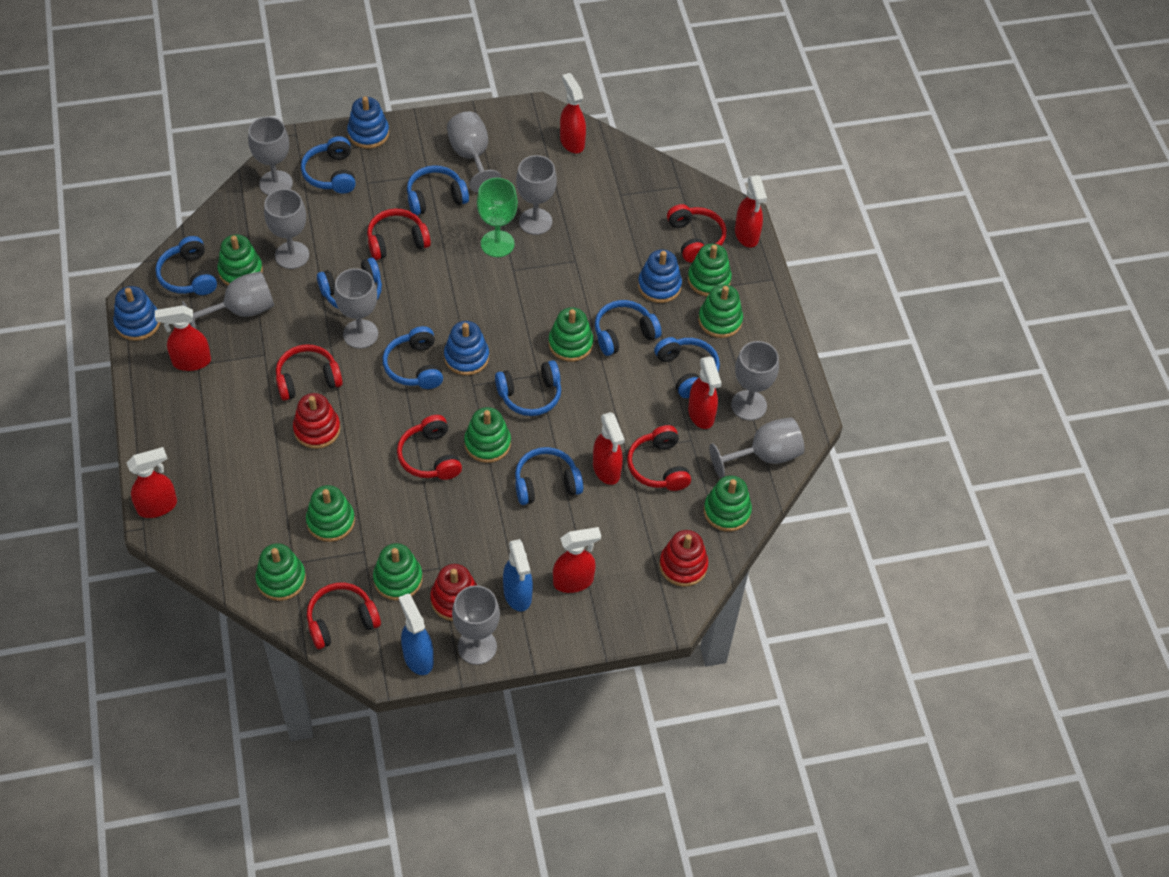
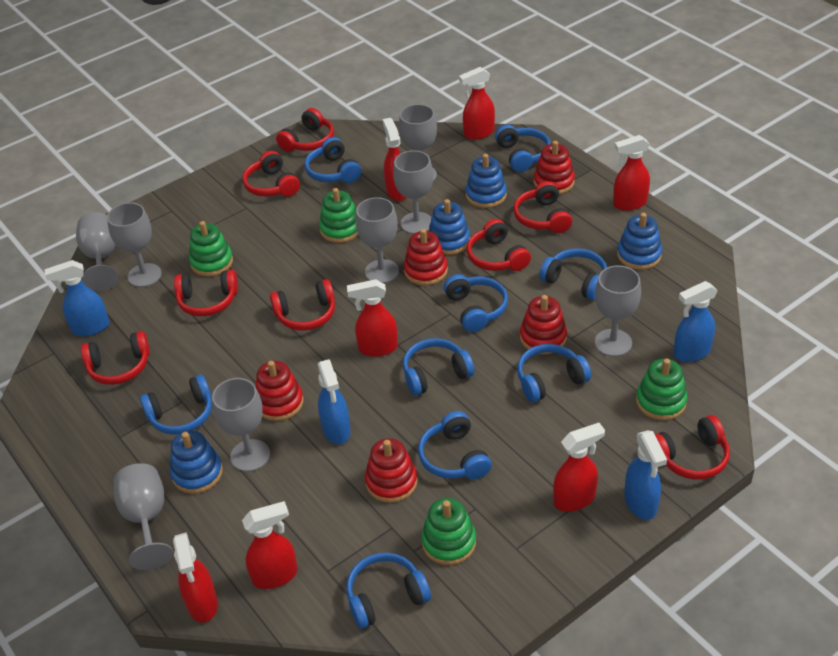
blue spray bottle: 2 -> 4
green goblet: 1 -> 0
green stacking toy: 9 -> 4
grey goblet: 9 -> 8
red headphones: 6 -> 8
red stacking toy: 3 -> 5

